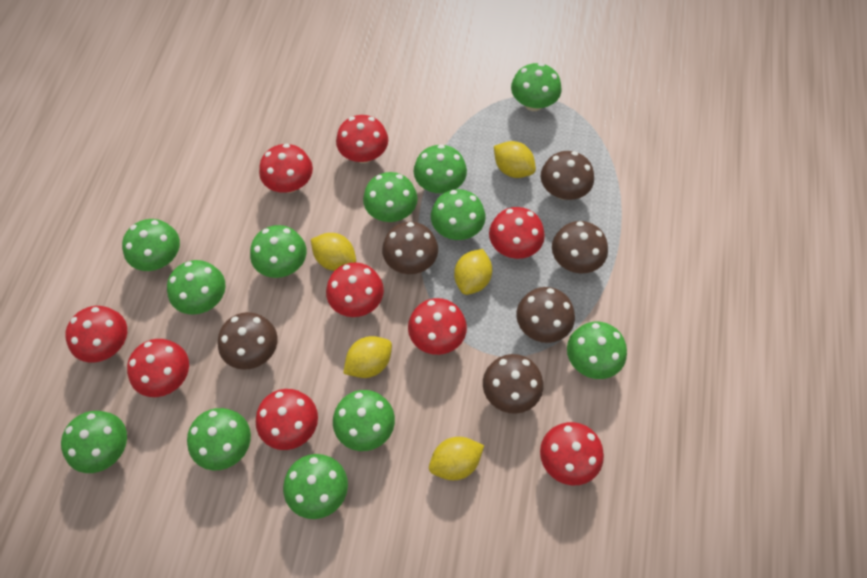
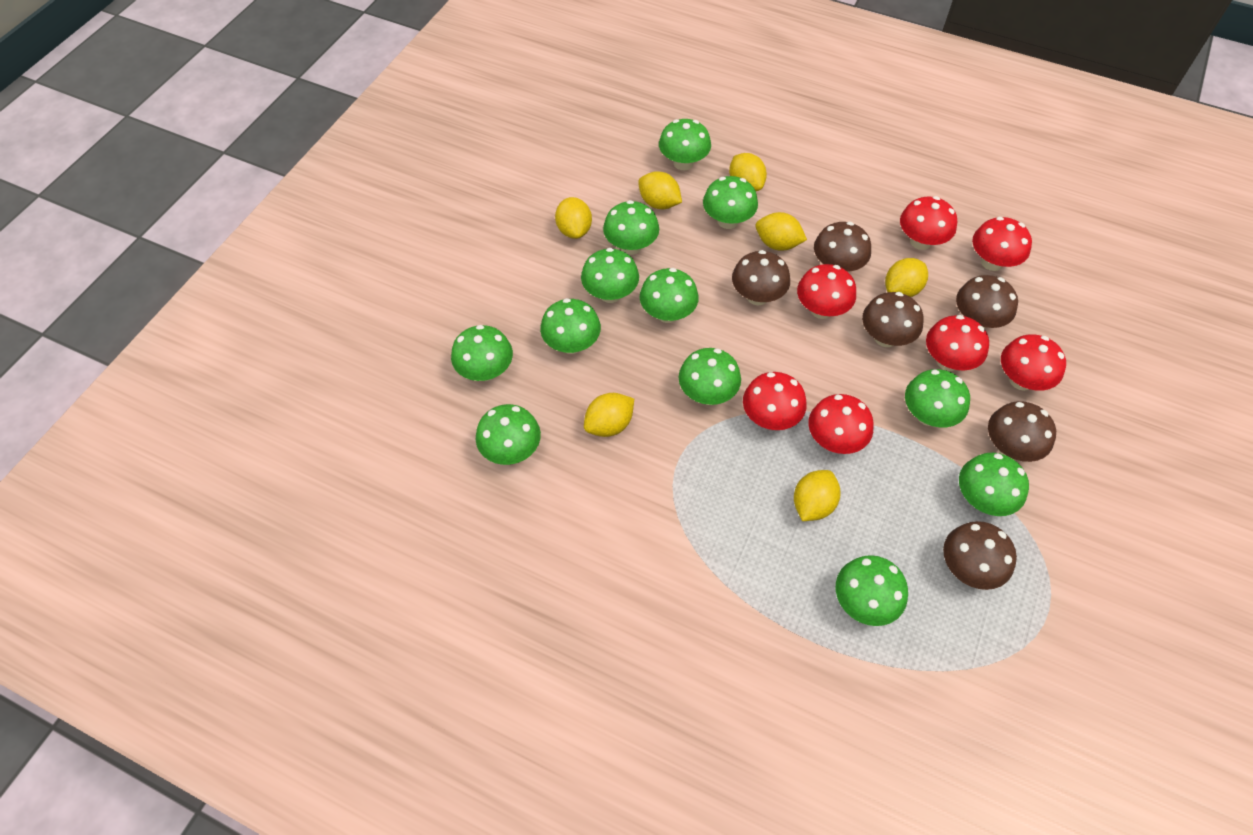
red mushroom: 9 -> 7
yellow lemon: 5 -> 7

